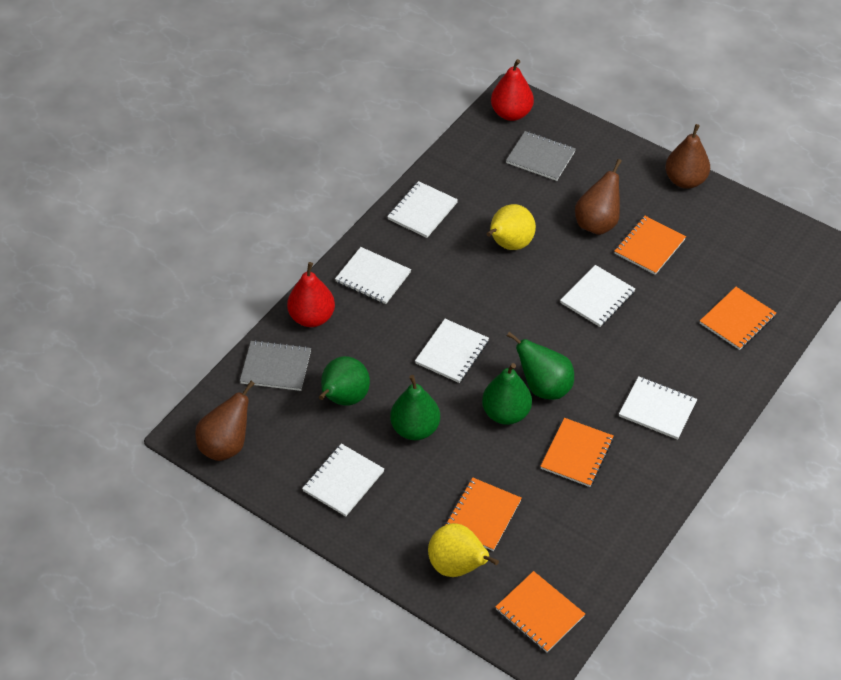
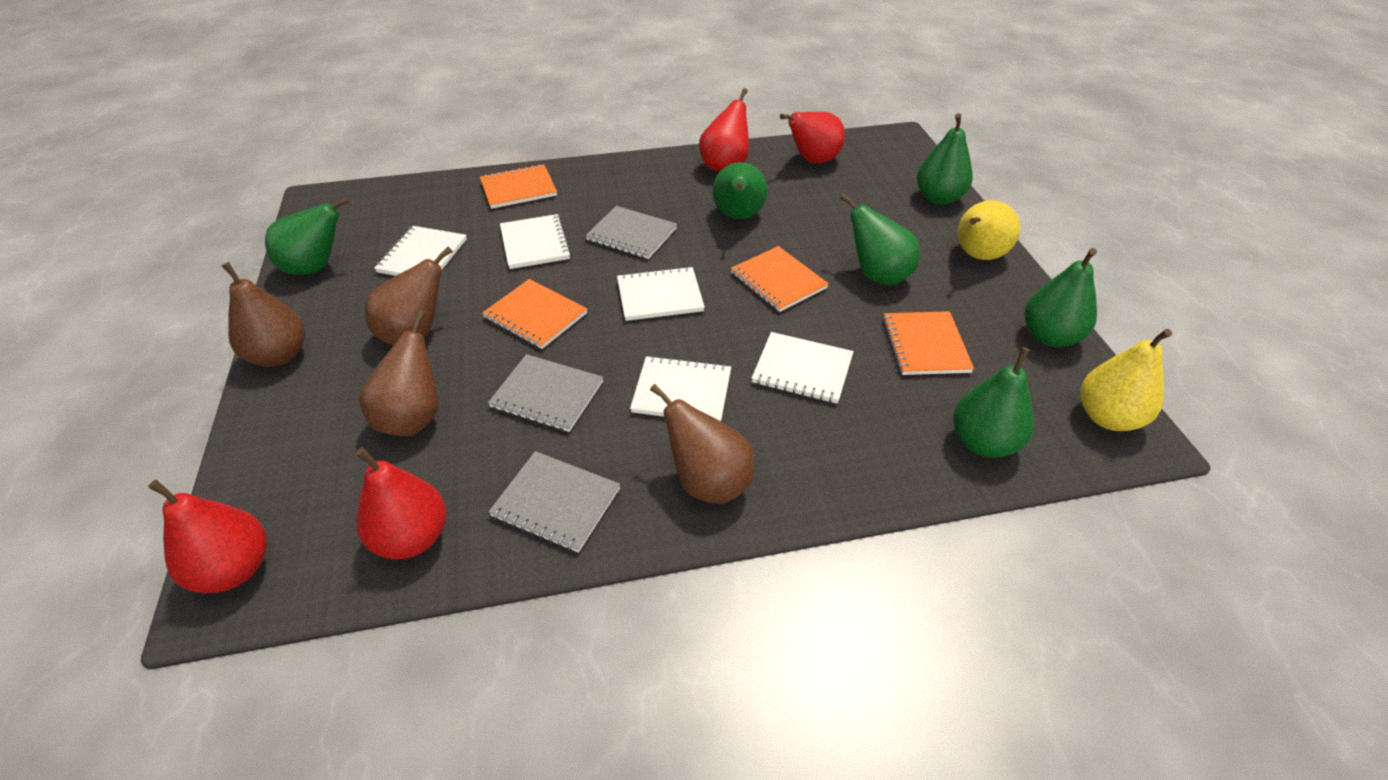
brown pear: 3 -> 4
green pear: 4 -> 6
grey notebook: 2 -> 3
orange notebook: 5 -> 4
red pear: 2 -> 4
white notebook: 6 -> 5

